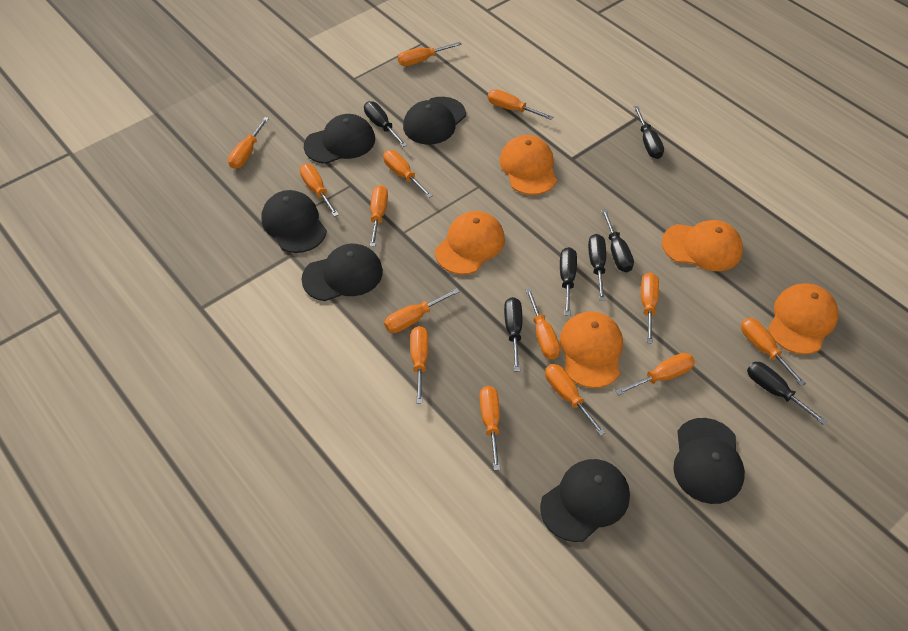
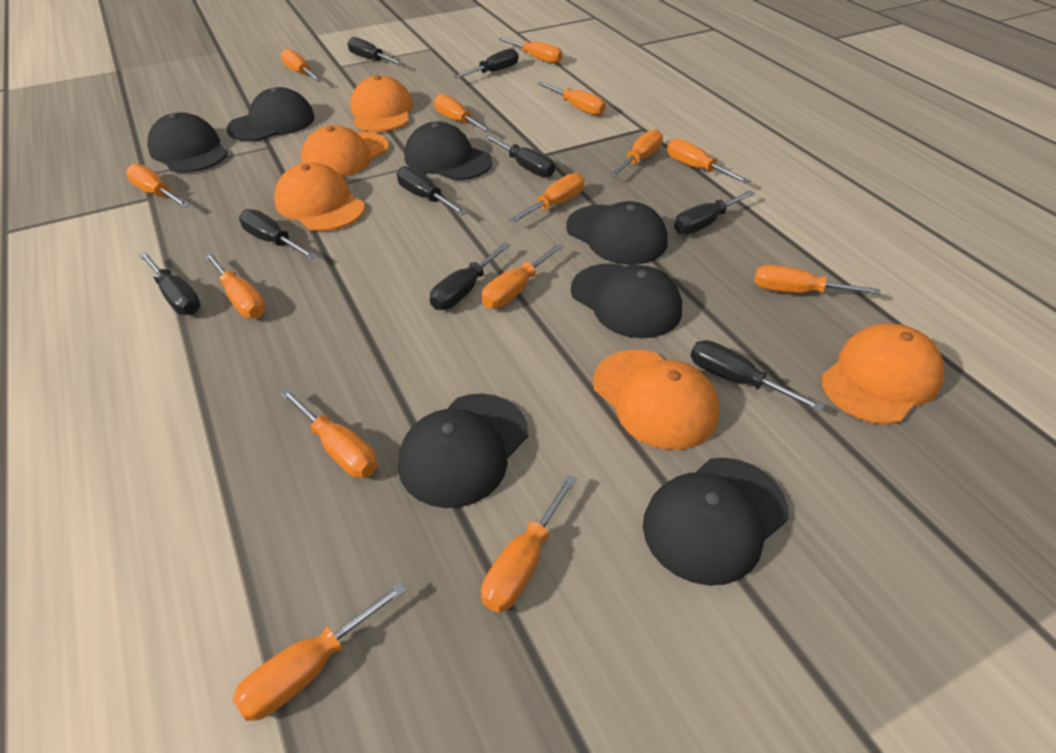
black cap: 6 -> 7
black screwdriver: 7 -> 9

